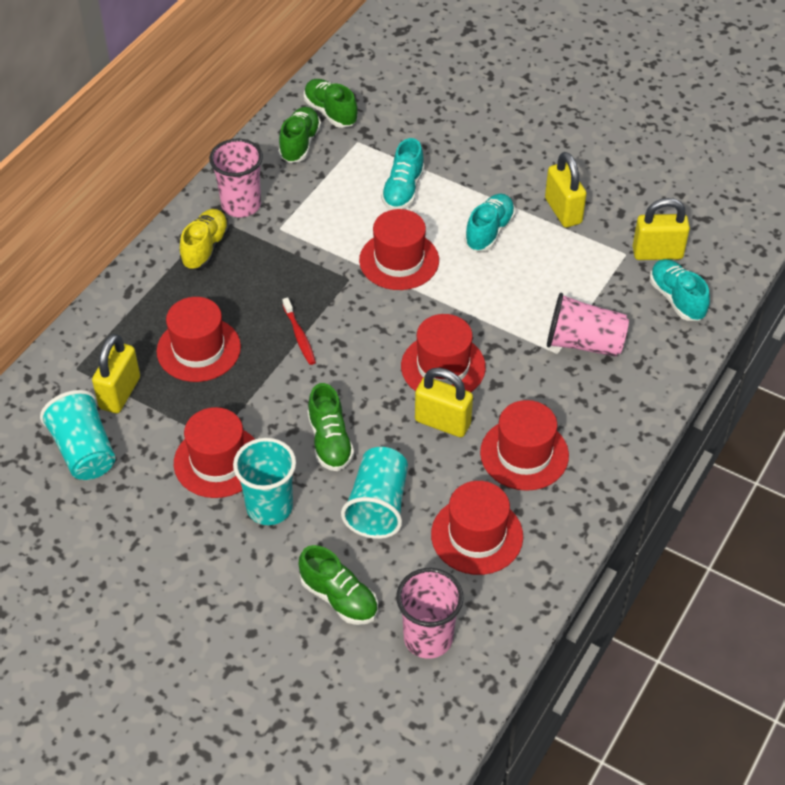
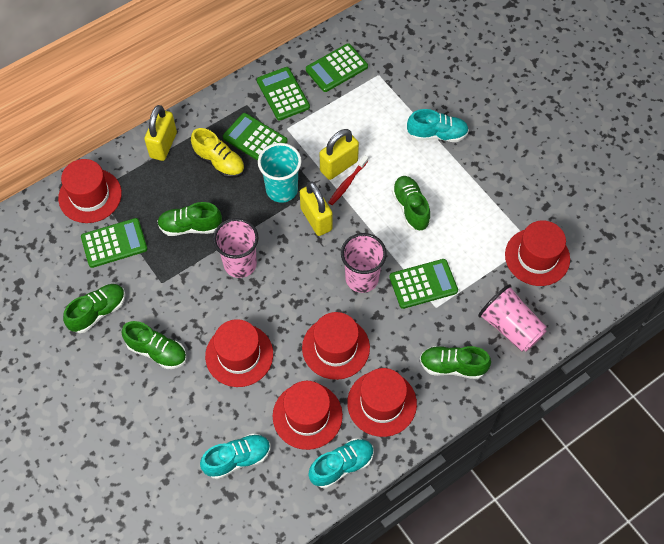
green calculator: 0 -> 5
green shoe: 4 -> 5
turquoise cup: 3 -> 1
yellow padlock: 4 -> 3

